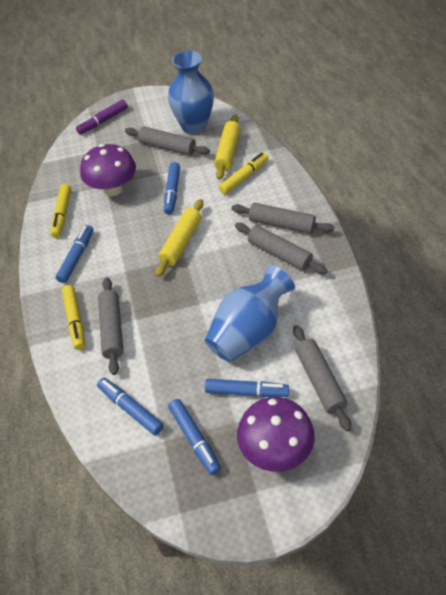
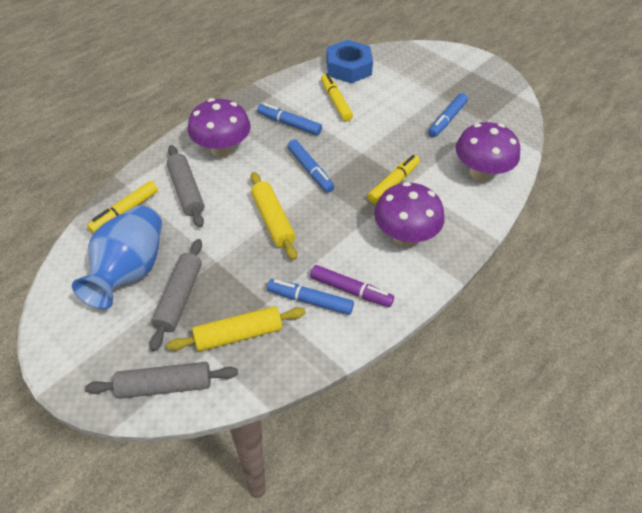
blue marker: 5 -> 4
blue nut: 0 -> 1
blue vase: 2 -> 1
grey rolling pin: 5 -> 3
purple mushroom: 2 -> 3

